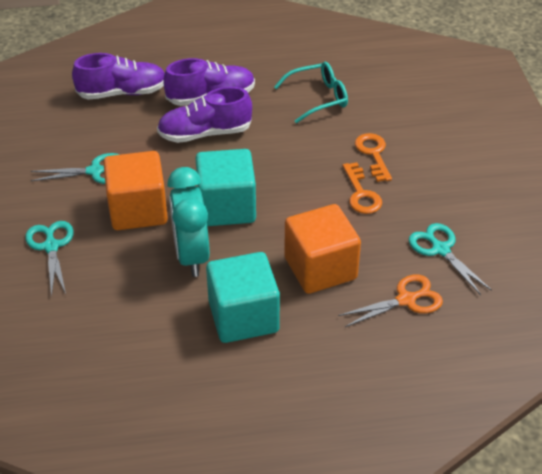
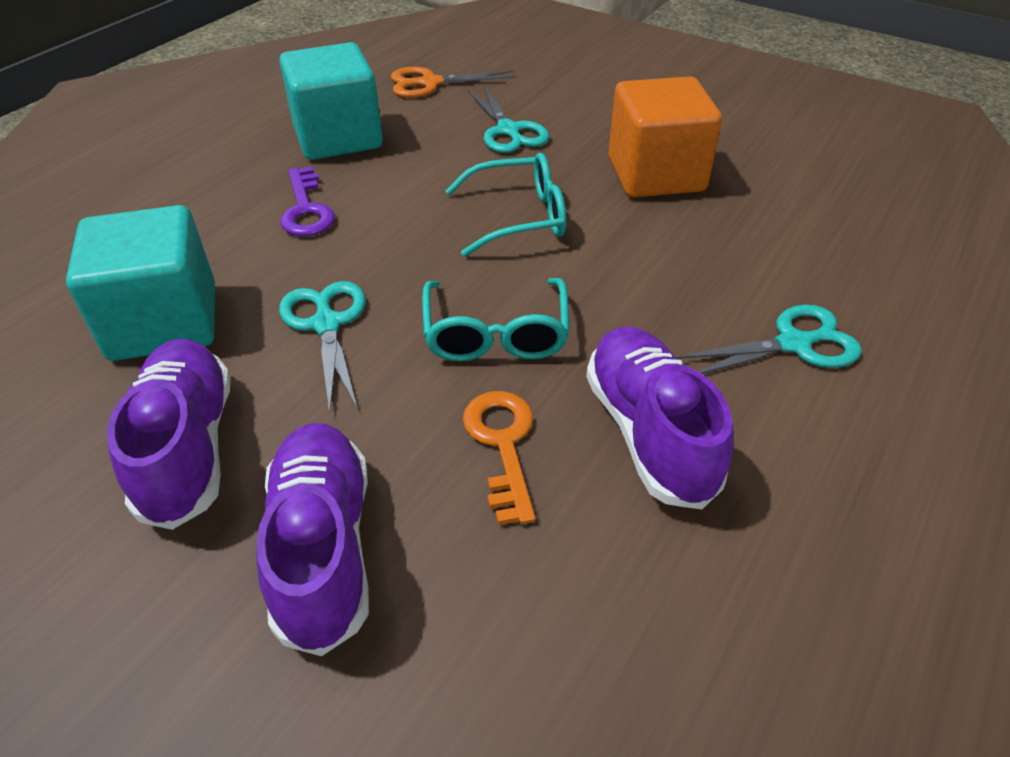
orange cube: 2 -> 1
orange key: 2 -> 1
purple key: 0 -> 1
turquoise clock: 1 -> 0
turquoise glasses: 1 -> 2

